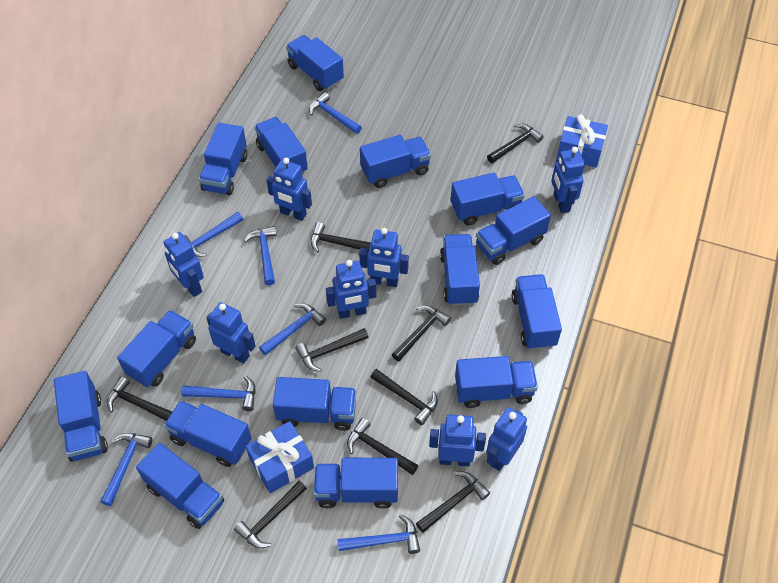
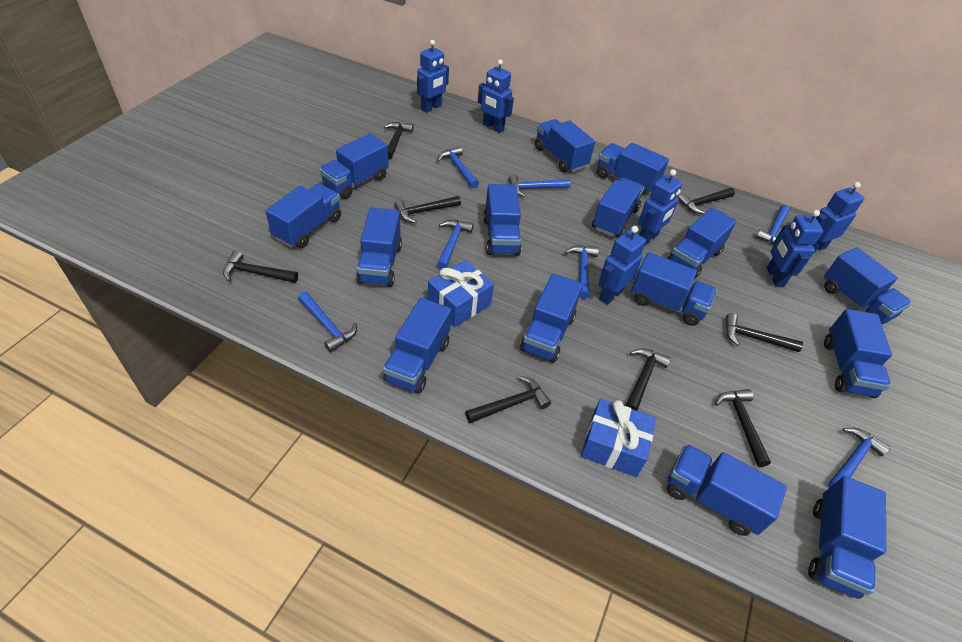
black hammer: 9 -> 8
blue robot: 8 -> 6

